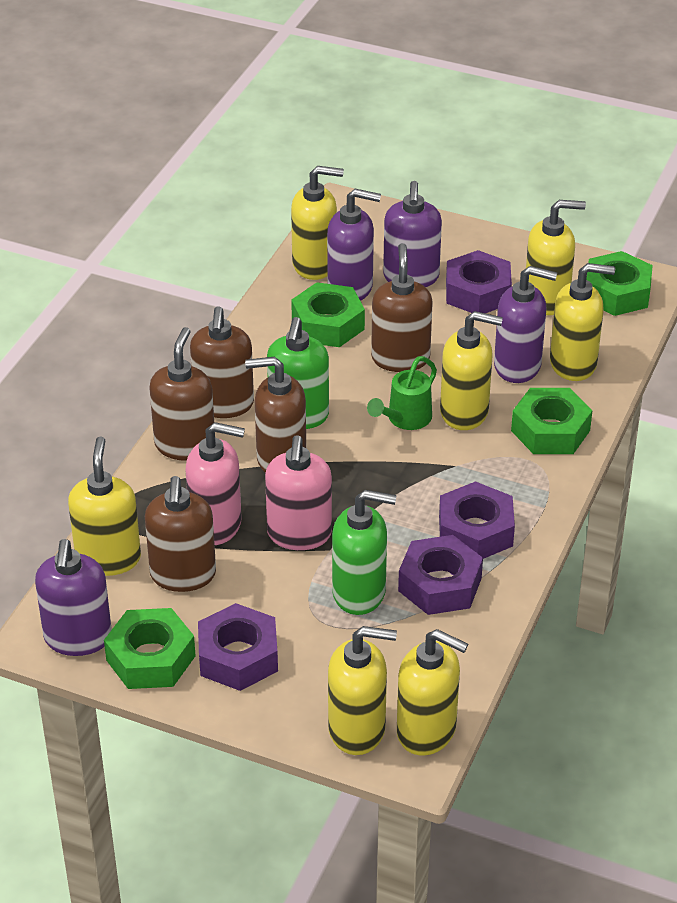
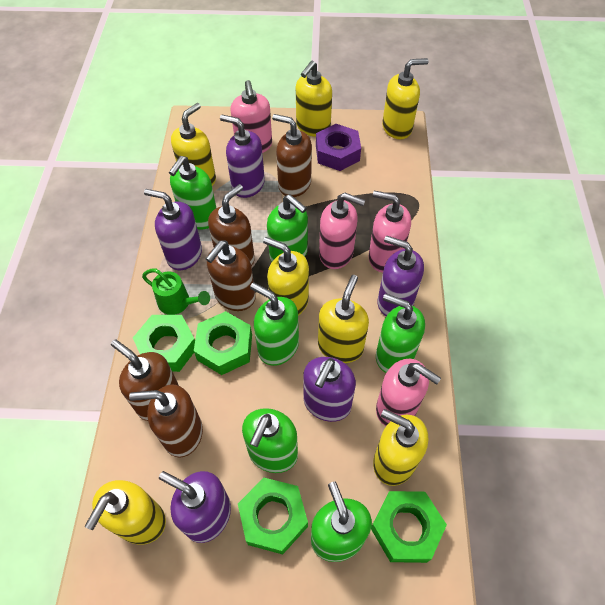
green soap dispenser: 2 -> 6
pink soap dispenser: 2 -> 4
purple nut: 4 -> 1
purple soap dispenser: 4 -> 5

